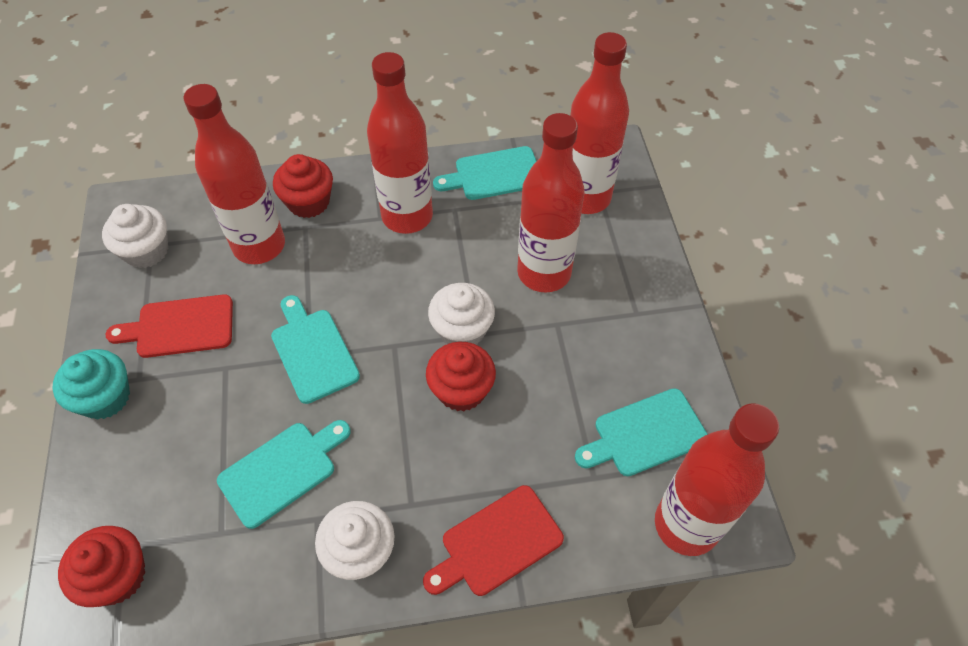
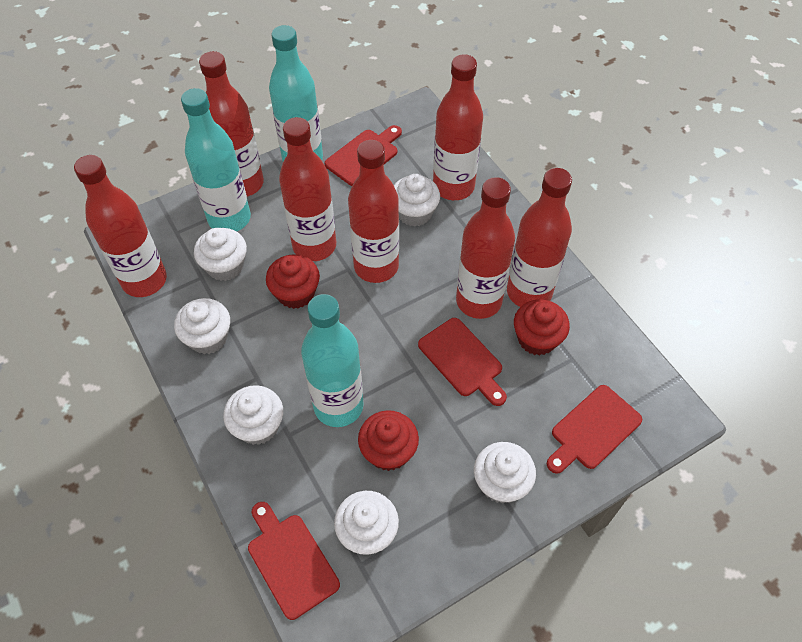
red bottle: 5 -> 7
red cutting board: 2 -> 4
turquoise bottle: 0 -> 3
turquoise cupcake: 1 -> 0
turquoise cutting board: 4 -> 0
white cupcake: 3 -> 6

